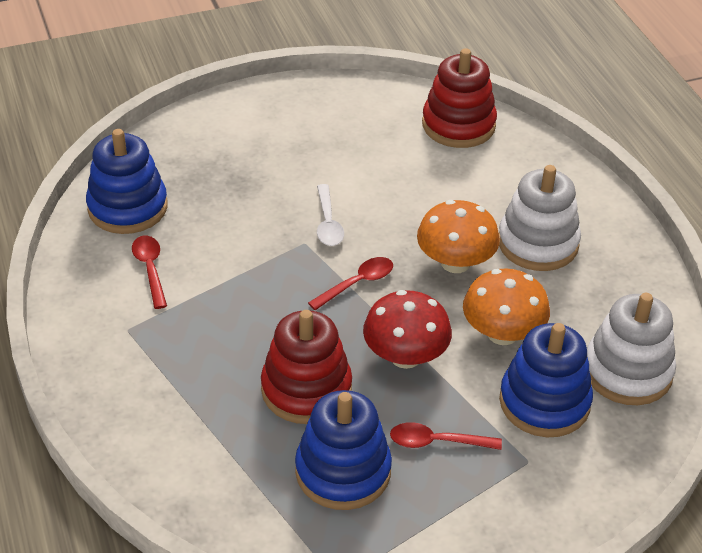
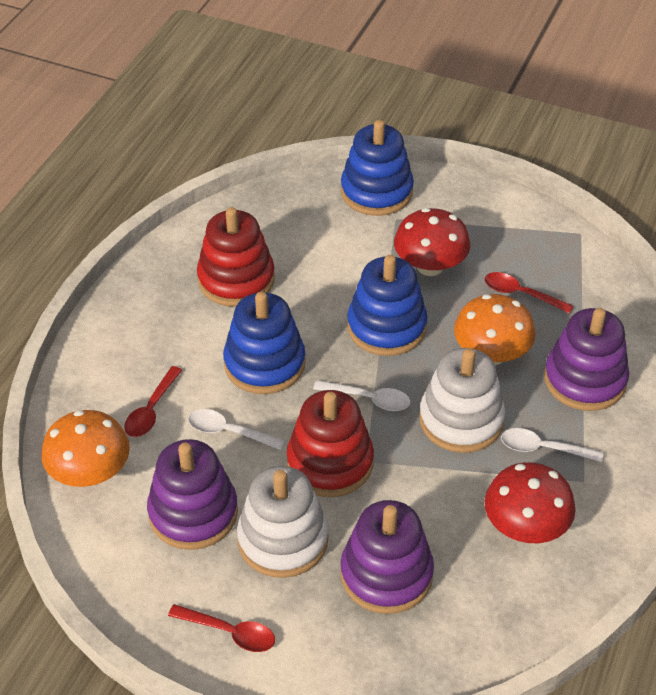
purple stacking toy: 0 -> 3
red mushroom: 1 -> 2
white spoon: 1 -> 3

